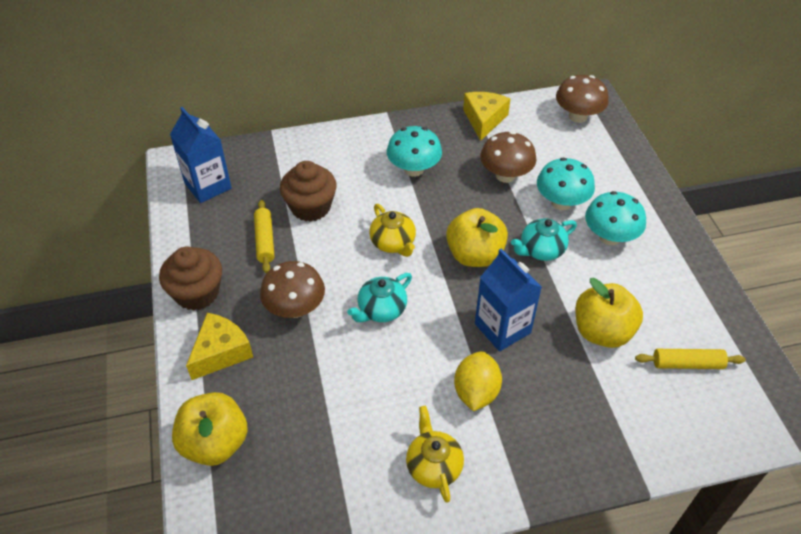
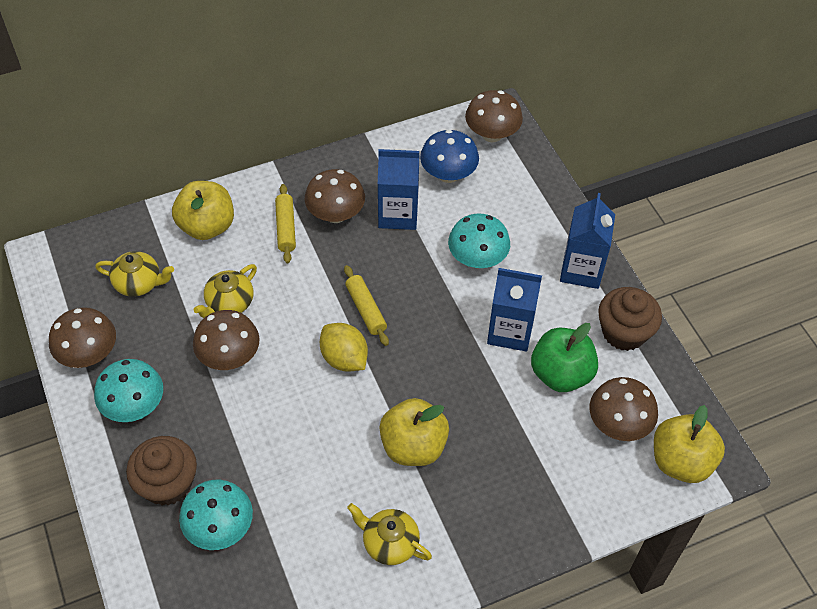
blue carton: 2 -> 3
blue mushroom: 0 -> 1
brown mushroom: 3 -> 5
green apple: 0 -> 1
turquoise teapot: 2 -> 0
yellow cheese: 2 -> 0
yellow teapot: 2 -> 3

